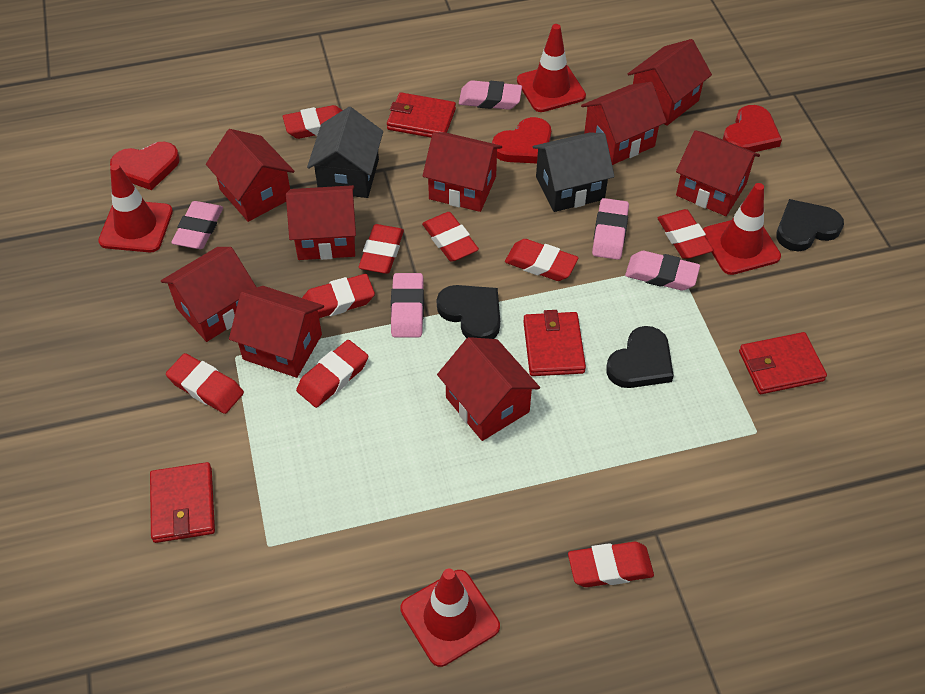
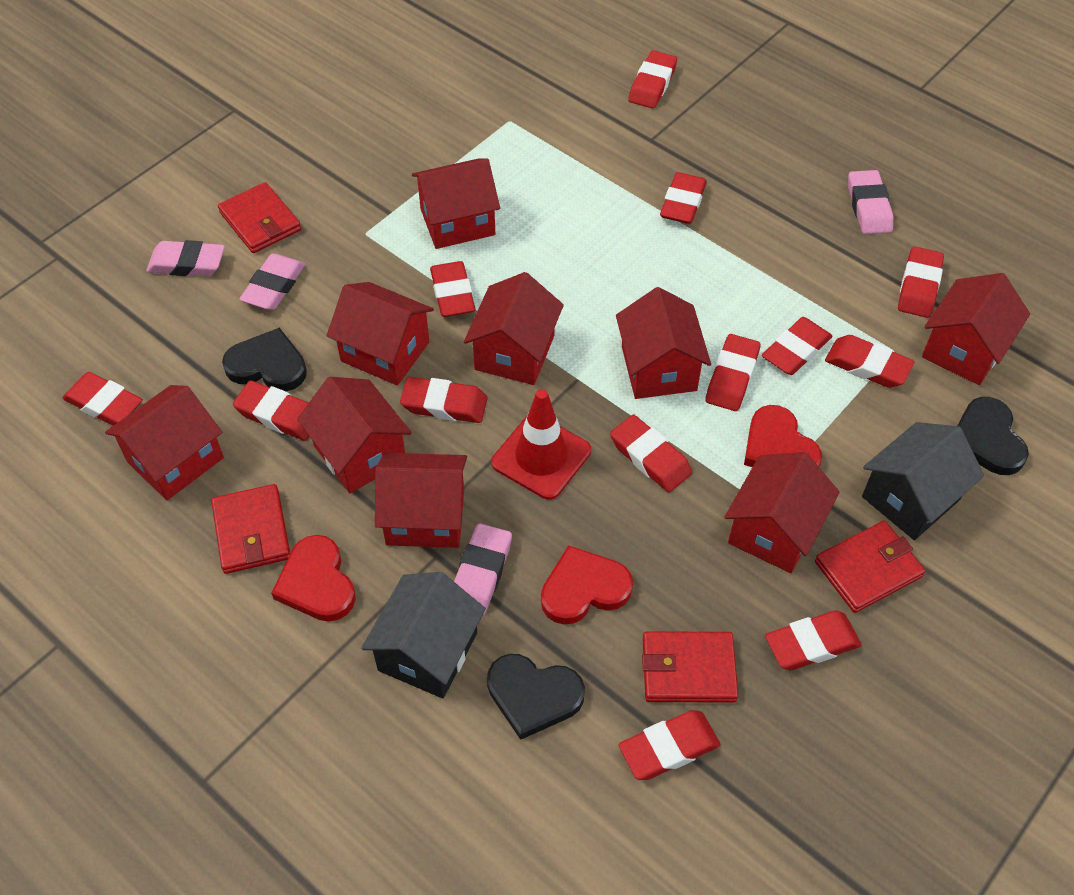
pink eraser: 5 -> 4
red eraser: 9 -> 13
red traffic cone: 4 -> 1

